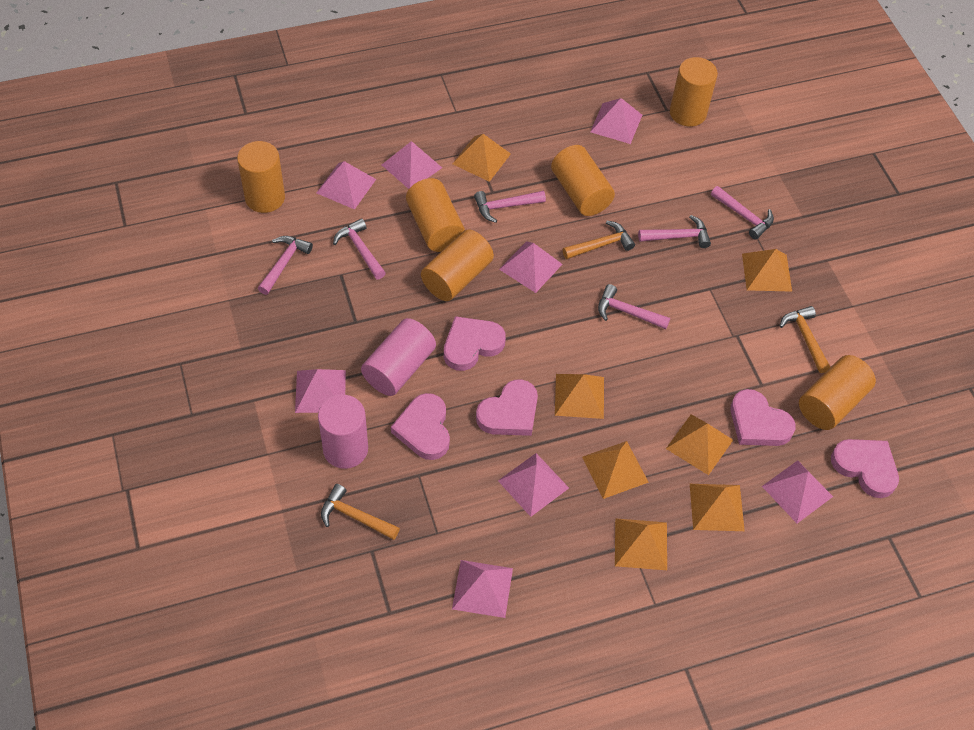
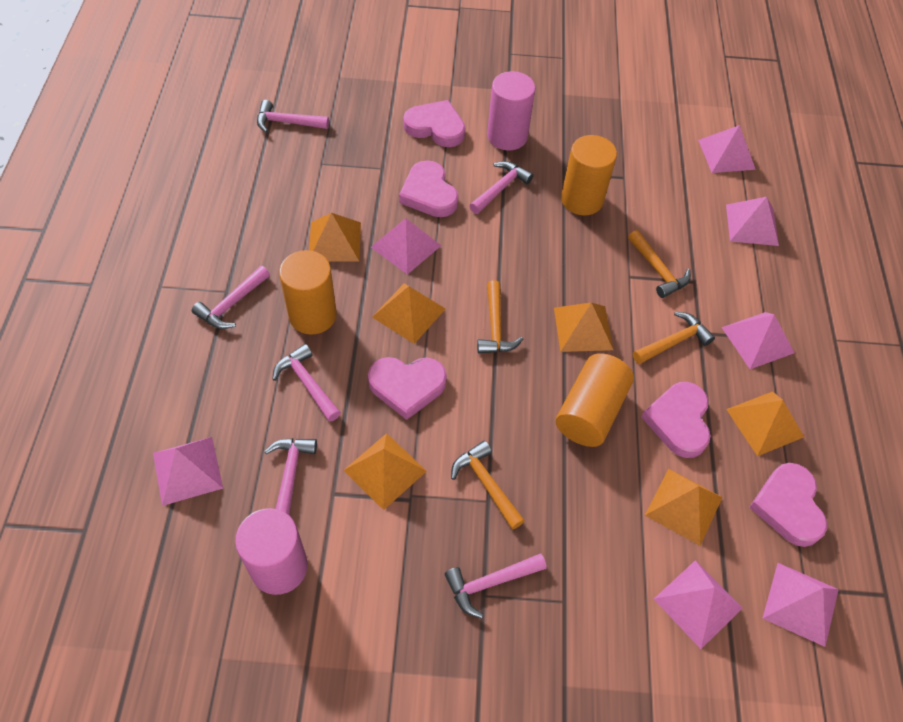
orange cylinder: 6 -> 3
orange hammer: 3 -> 4
orange pyramid: 7 -> 6
pink pyramid: 8 -> 7

